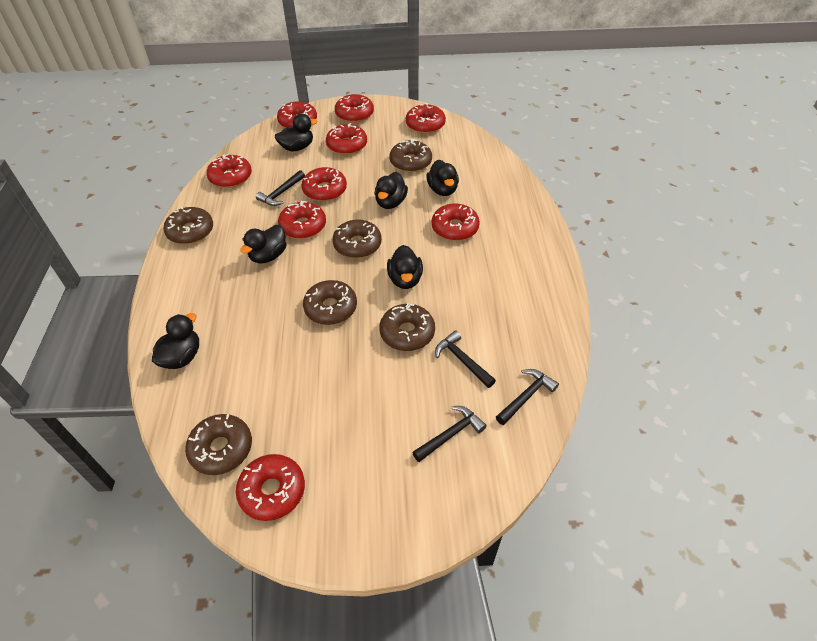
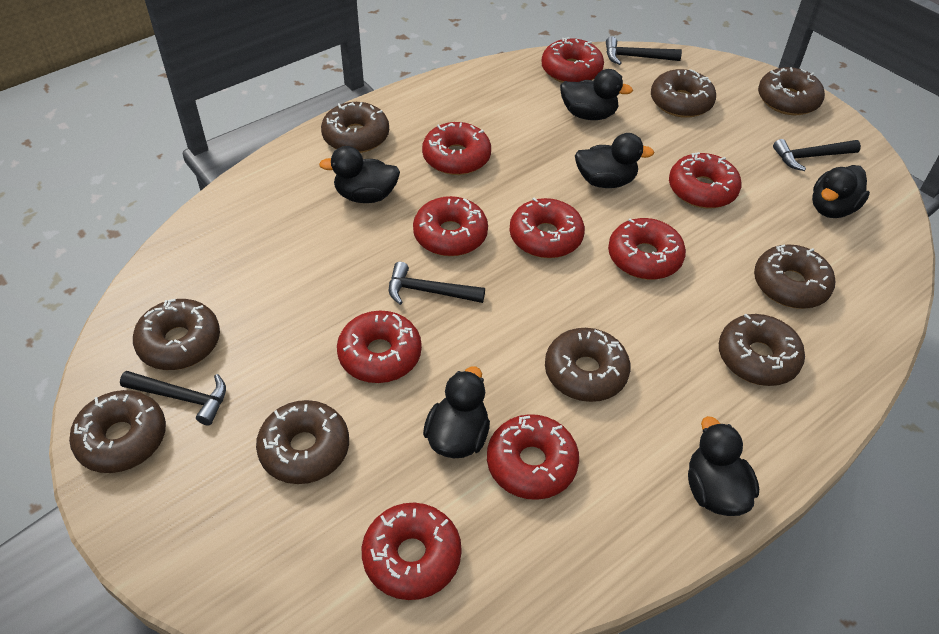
brown donut: 6 -> 9

